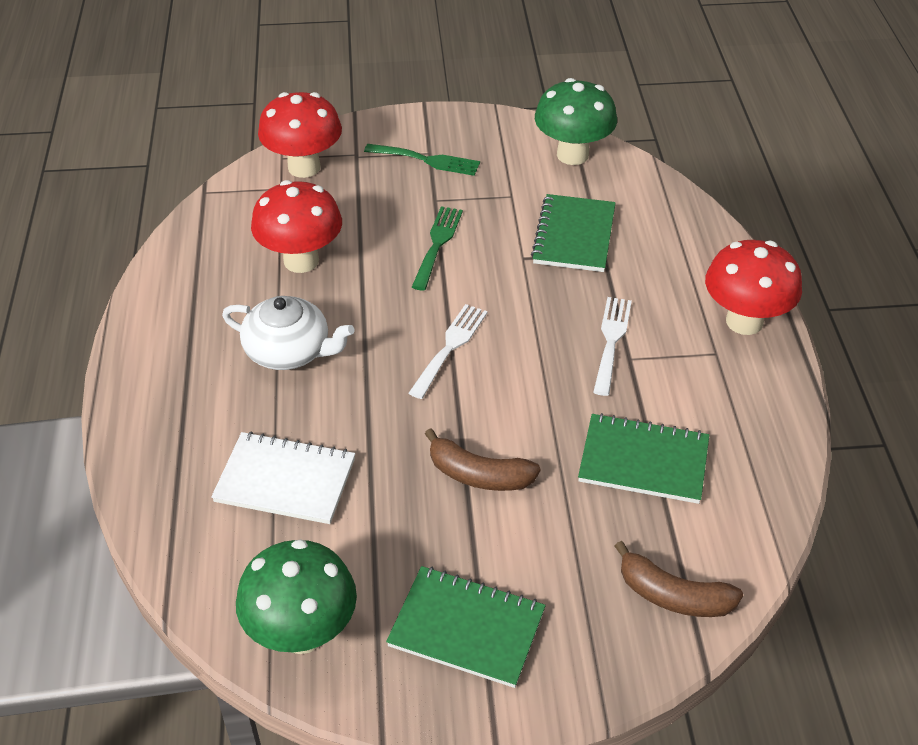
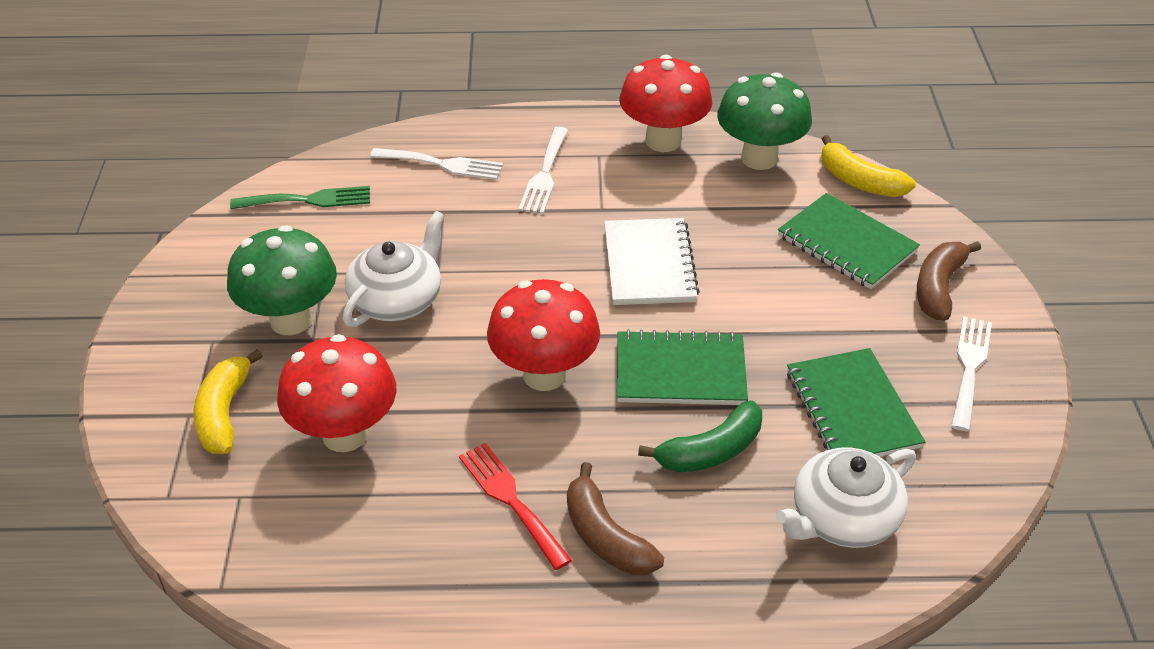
green banana: 0 -> 1
green fork: 2 -> 1
red fork: 0 -> 1
white fork: 2 -> 3
white teapot: 1 -> 2
yellow banana: 0 -> 2

